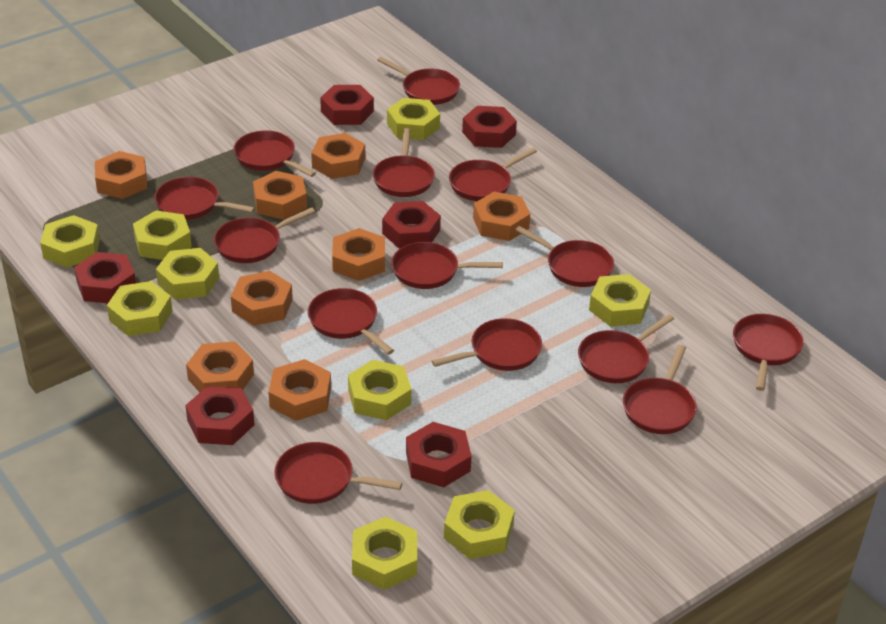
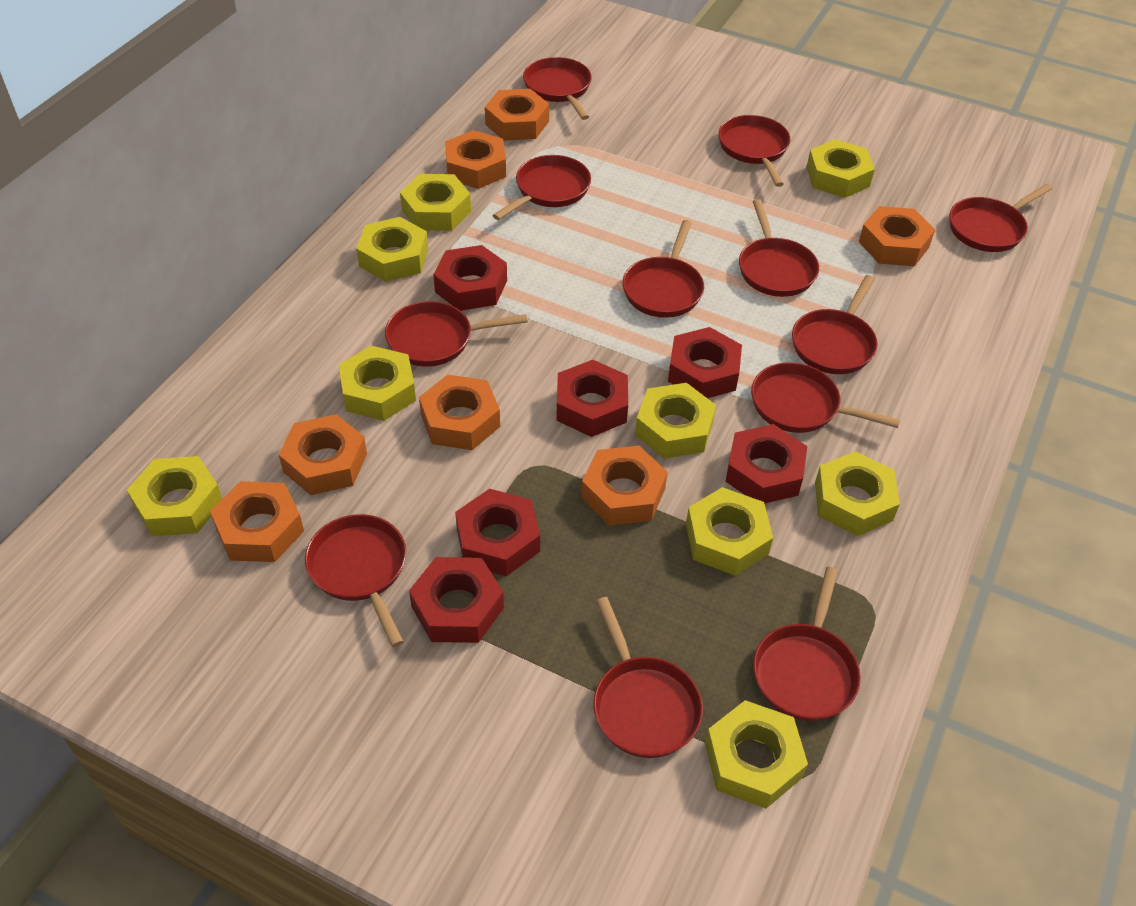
orange nut: 8 -> 7
red pan: 14 -> 12

